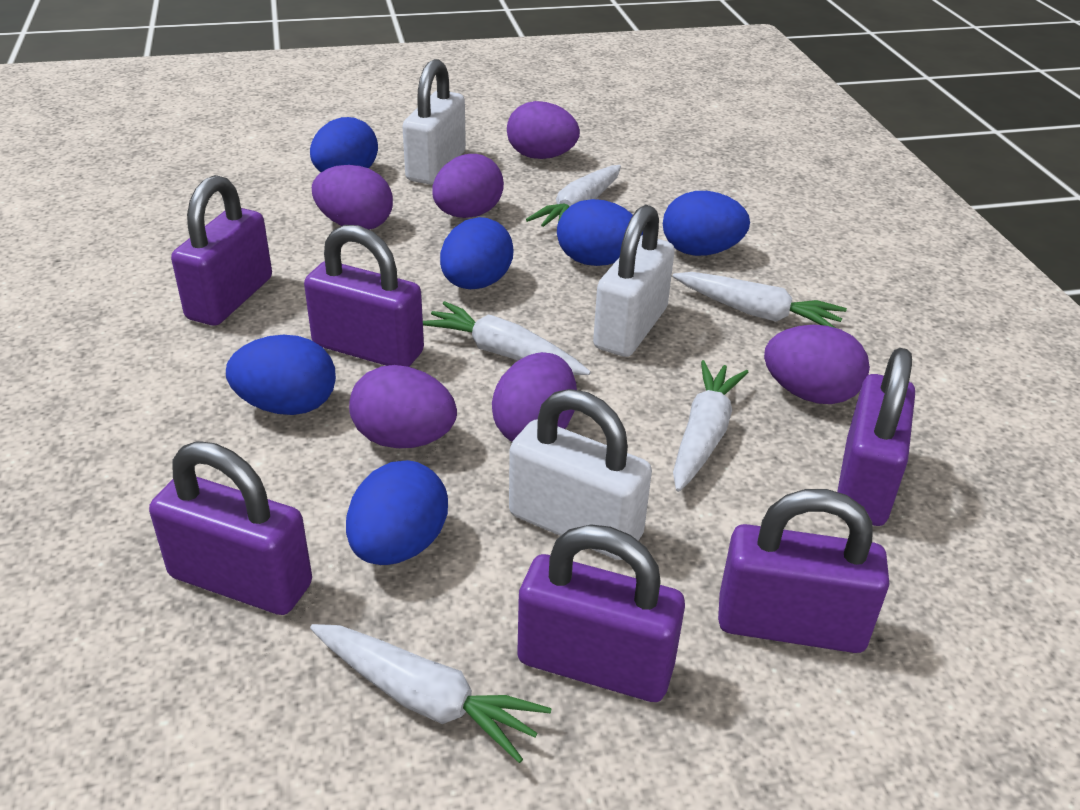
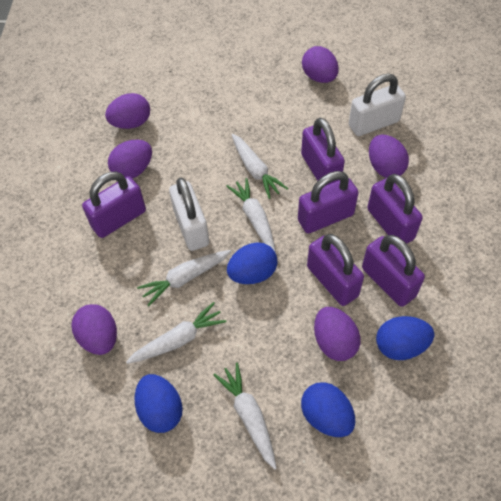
blue egg: 6 -> 4
white padlock: 3 -> 2

